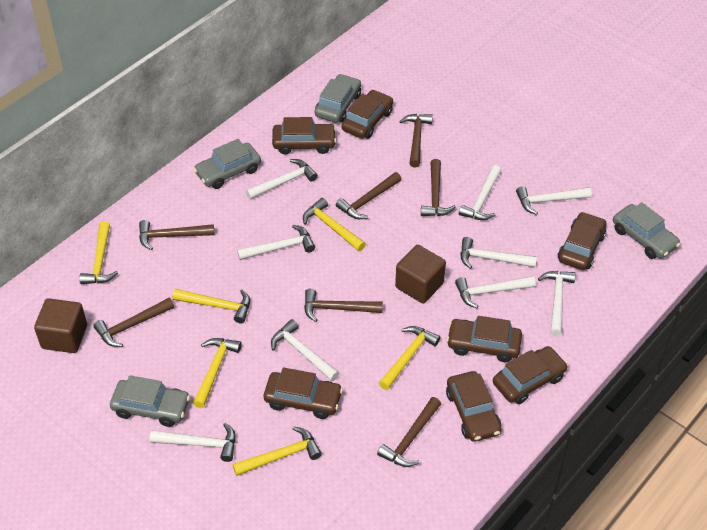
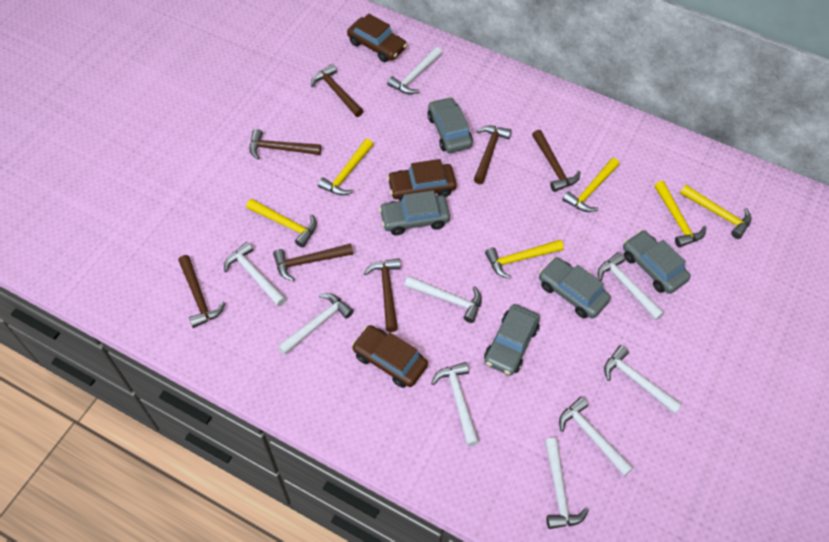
brown car: 7 -> 3
brown cube: 2 -> 0
grey car: 4 -> 5

